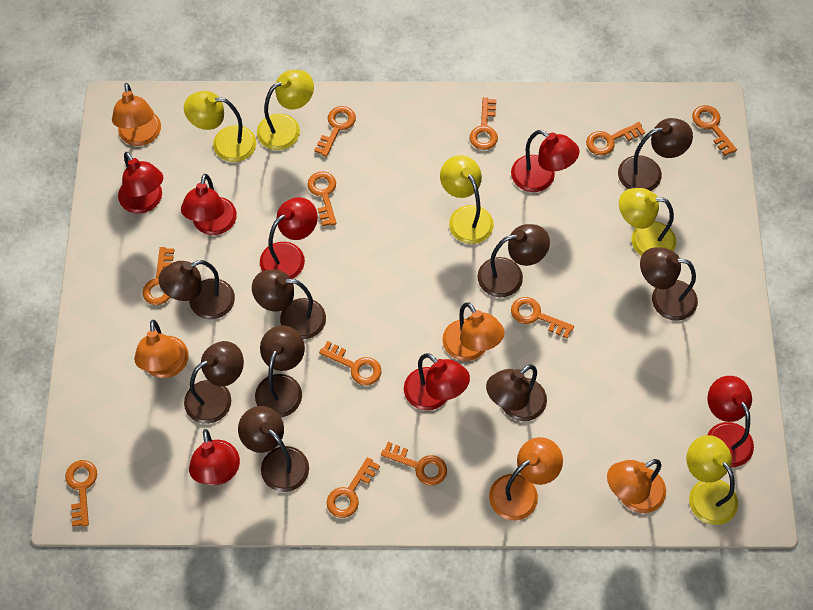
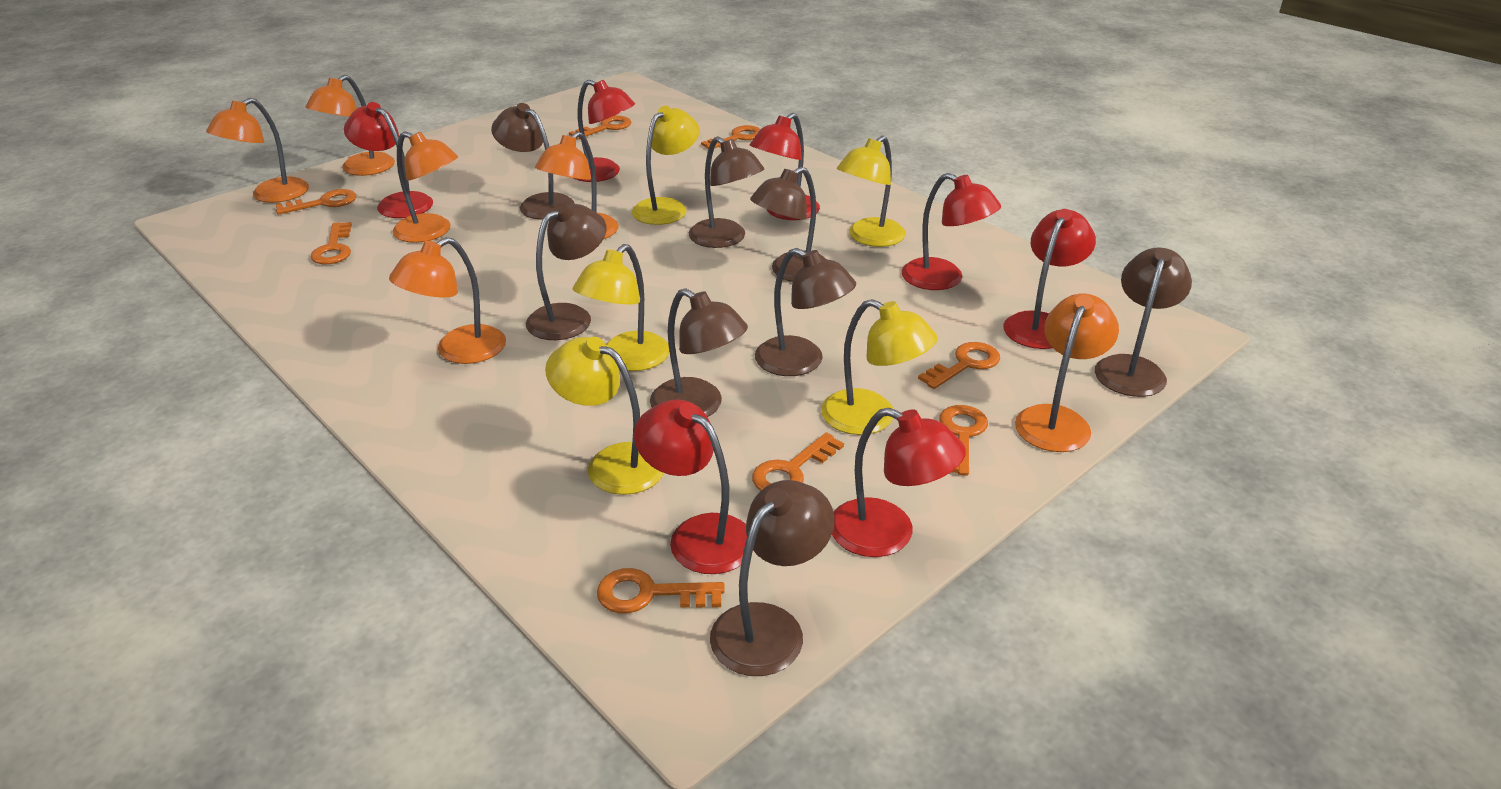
brown lamp: 9 -> 8
orange key: 11 -> 8
orange lamp: 5 -> 6

